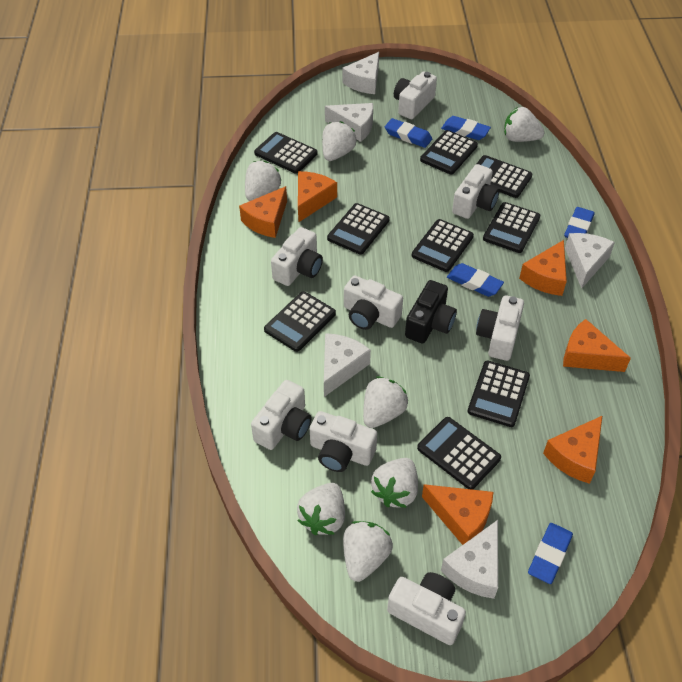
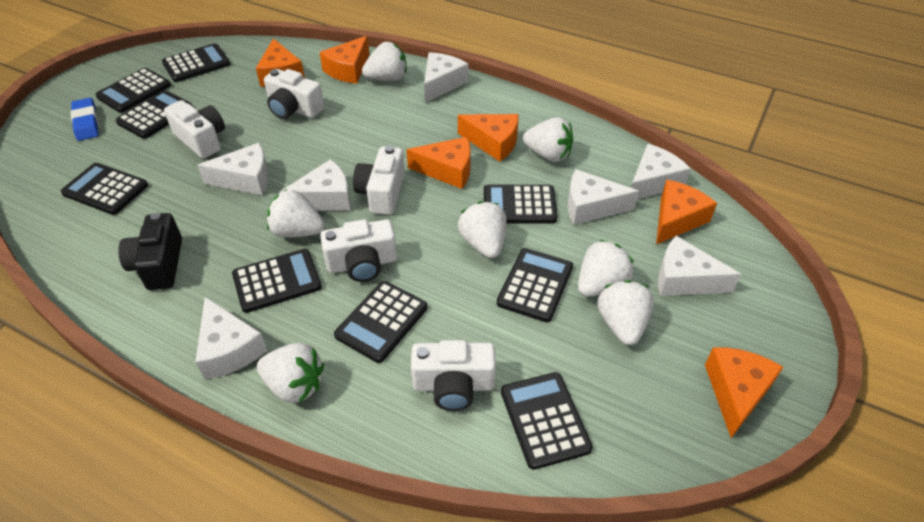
blue eraser: 5 -> 1
white camera: 8 -> 5
white cheese: 5 -> 7

